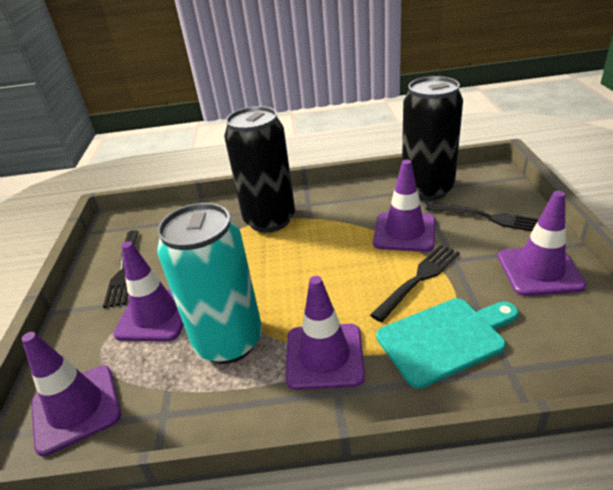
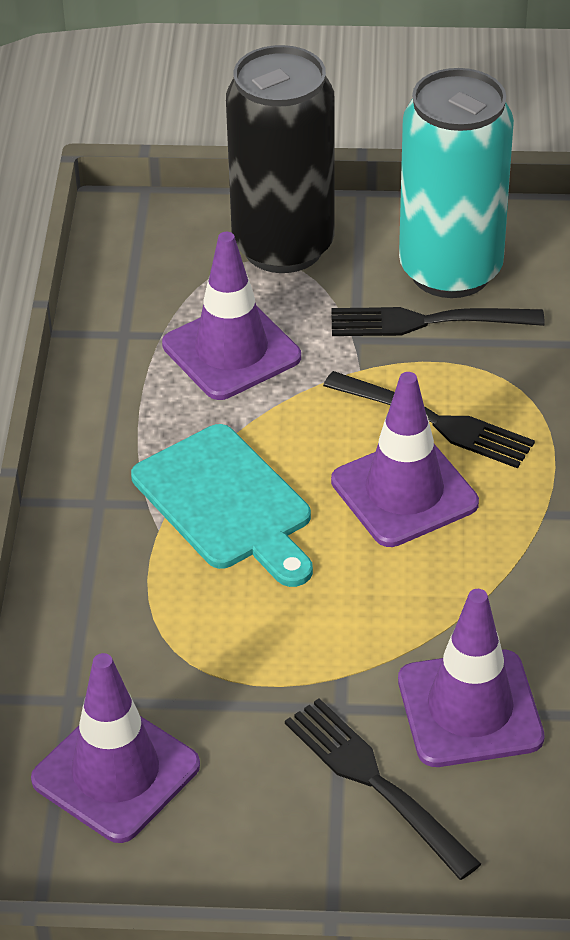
black can: 2 -> 1
purple traffic cone: 5 -> 4

